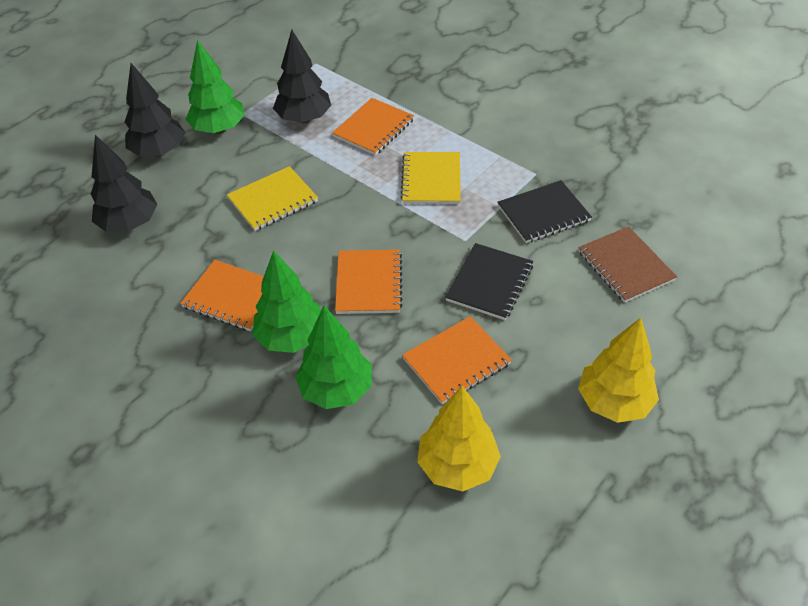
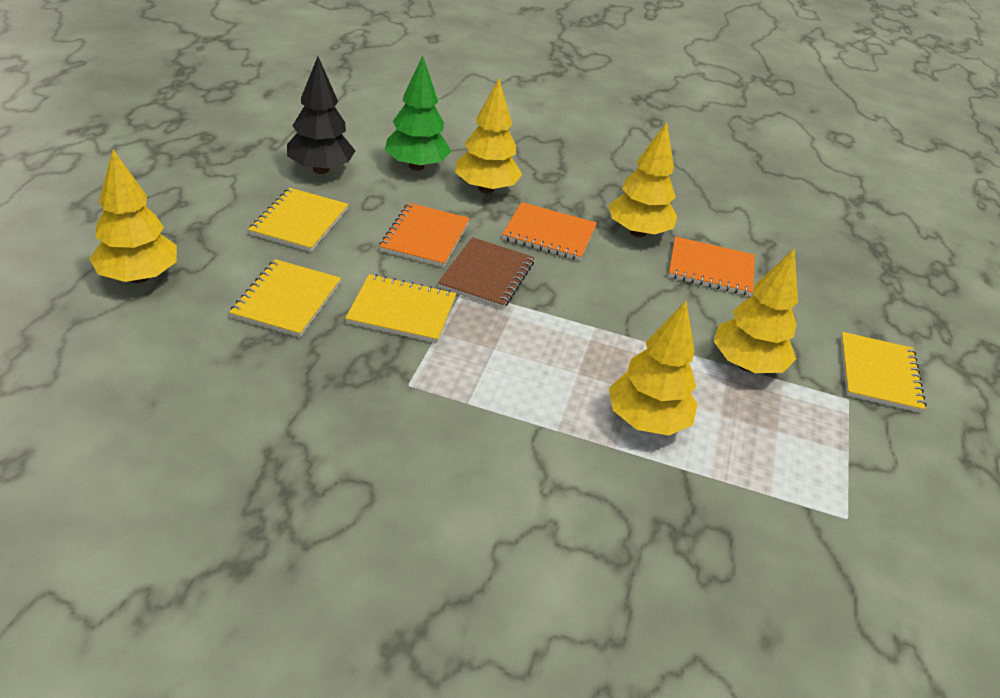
black notebook: 2 -> 0
black tree: 3 -> 1
green tree: 3 -> 1
orange notebook: 4 -> 3
yellow notebook: 2 -> 4
yellow tree: 2 -> 5

